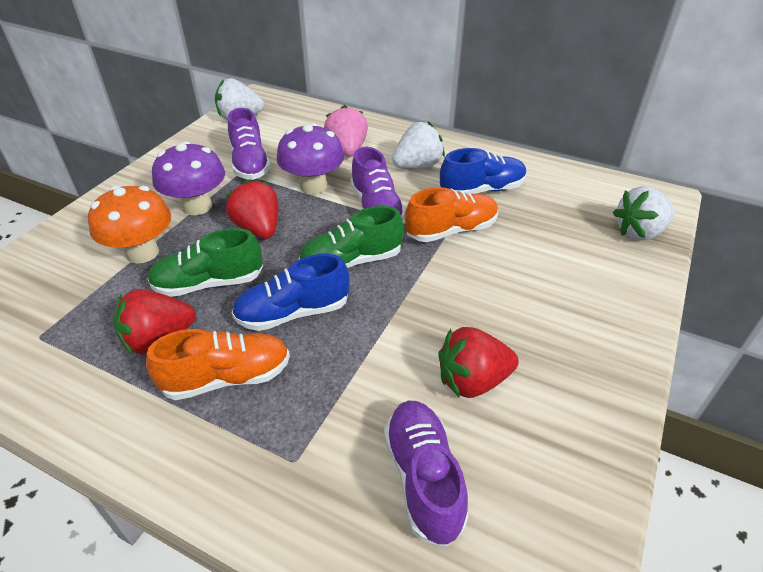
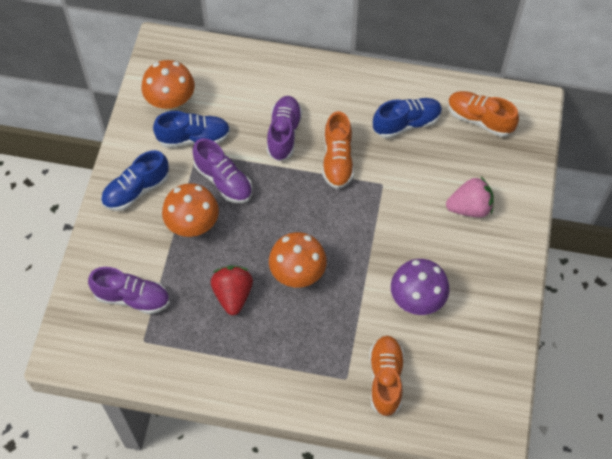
blue shoe: 2 -> 3
green shoe: 2 -> 0
orange mushroom: 1 -> 3
orange shoe: 2 -> 3
purple mushroom: 2 -> 1
red strawberry: 3 -> 1
white strawberry: 3 -> 0

